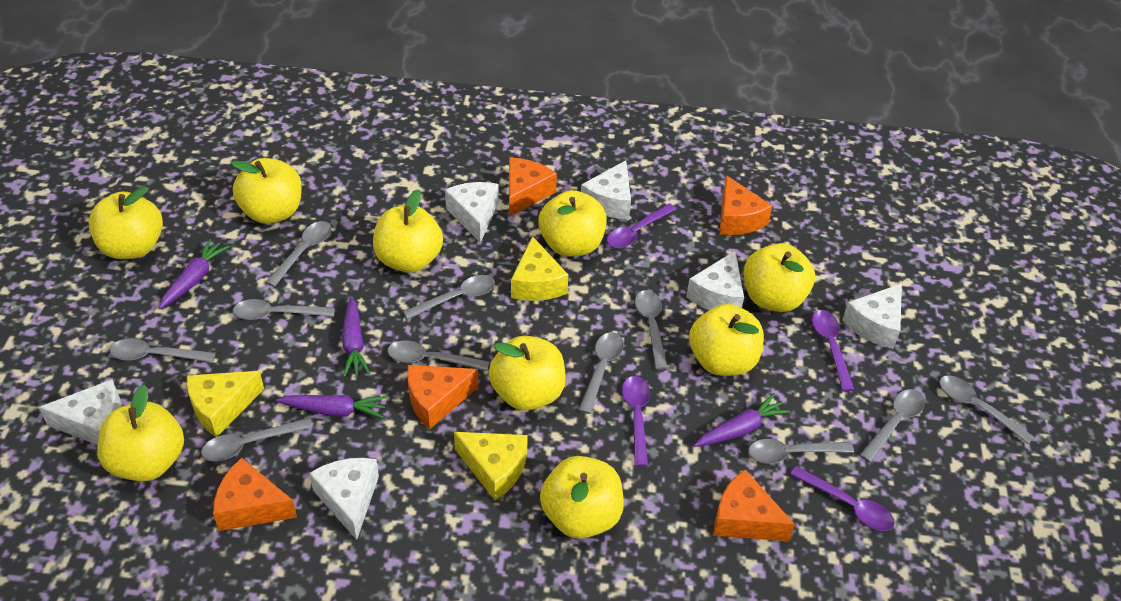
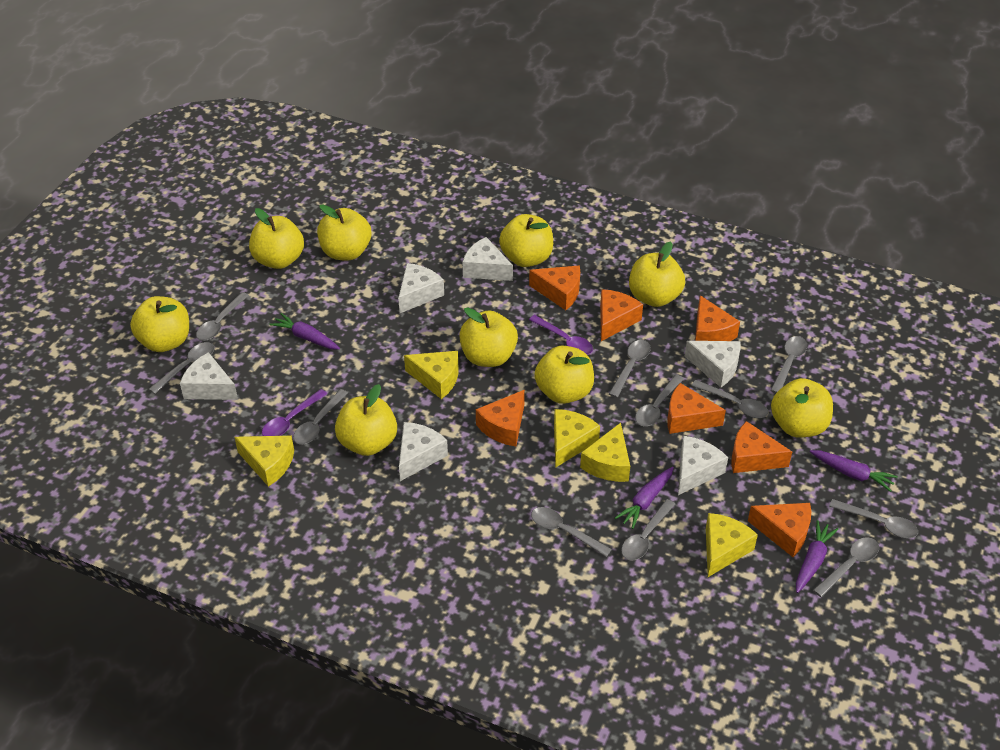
orange cheese: 5 -> 7
purple spoon: 4 -> 2
yellow cheese: 3 -> 5

